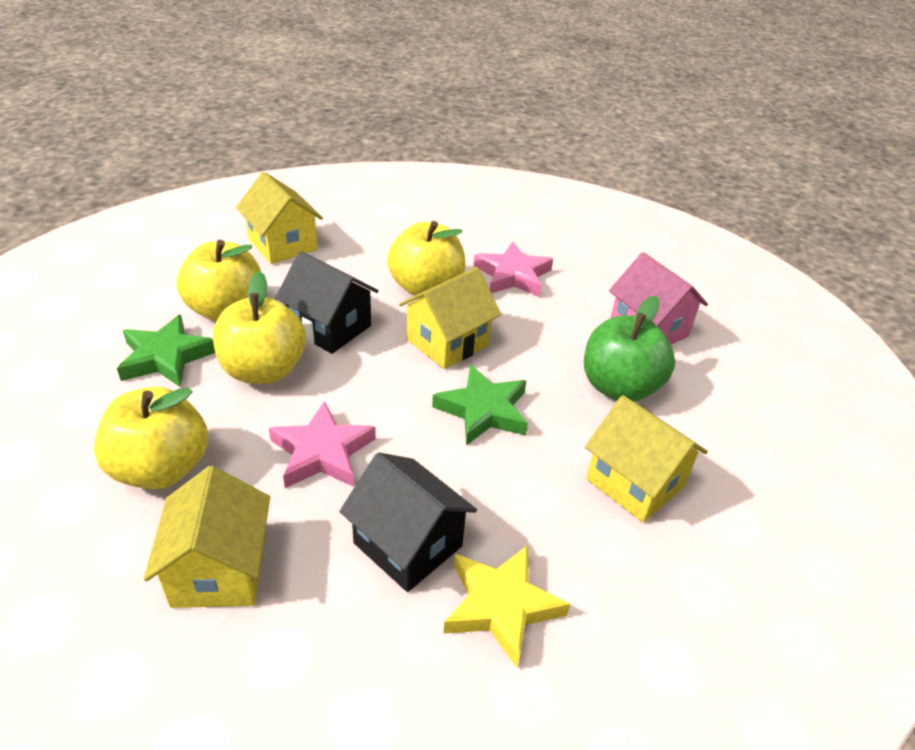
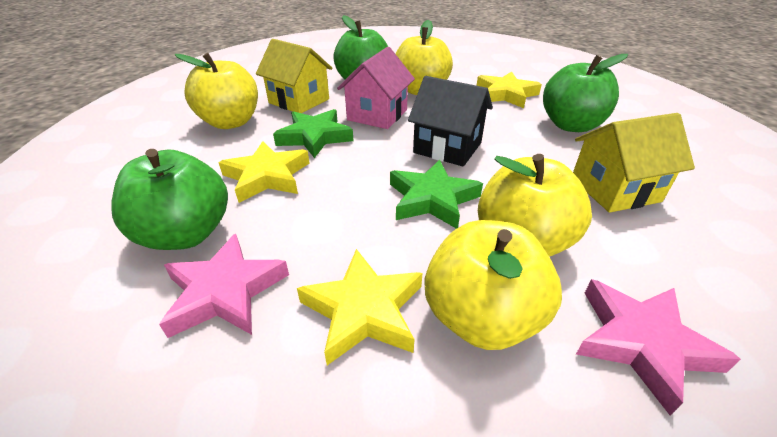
black house: 2 -> 1
green apple: 1 -> 3
yellow house: 4 -> 2
yellow star: 1 -> 3

